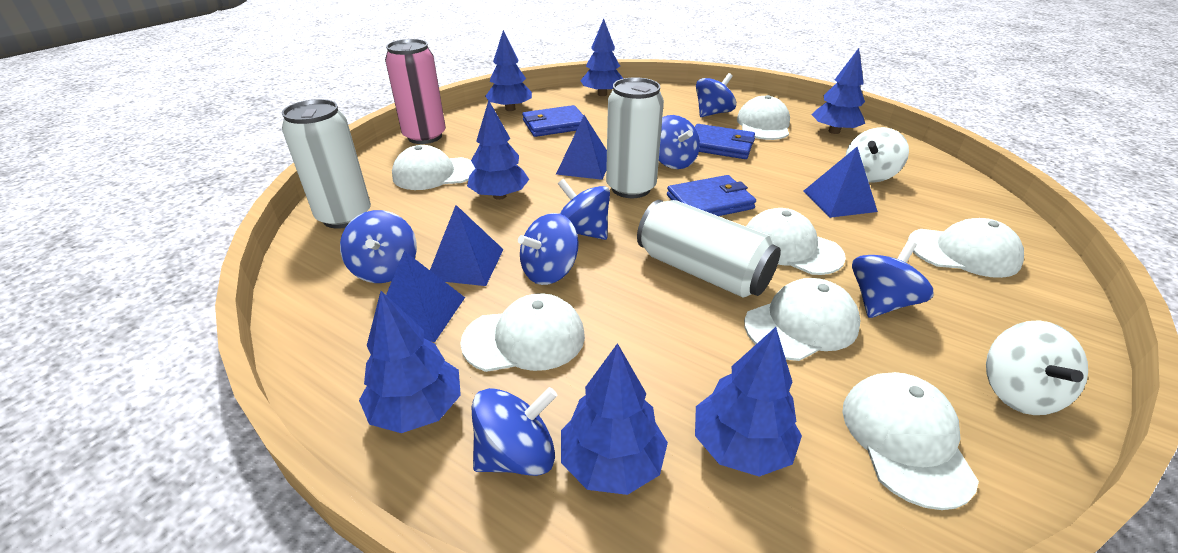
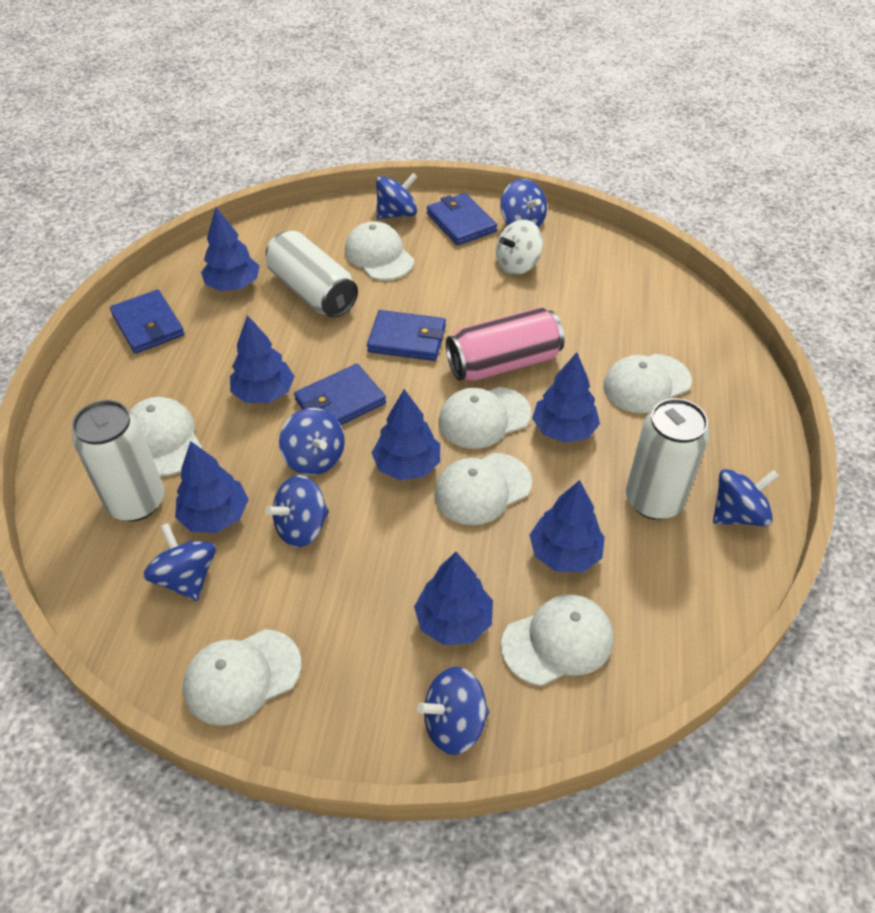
blue pyramid: 4 -> 0
blue wallet: 3 -> 4
white spinning top: 2 -> 1

